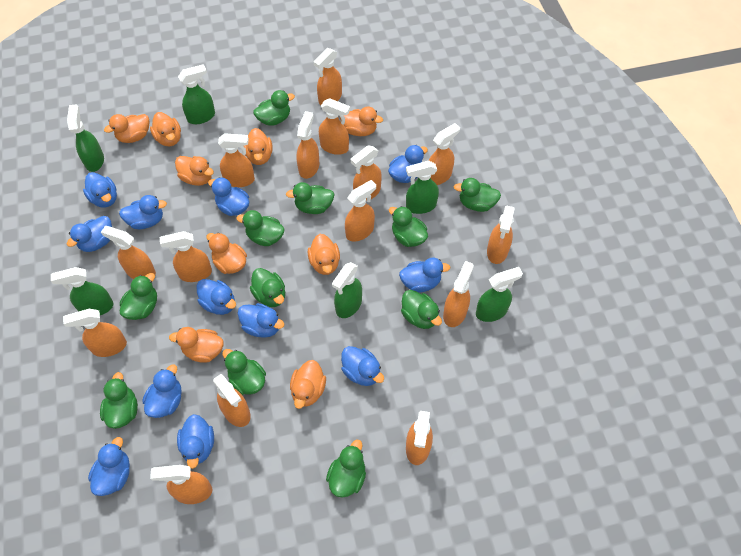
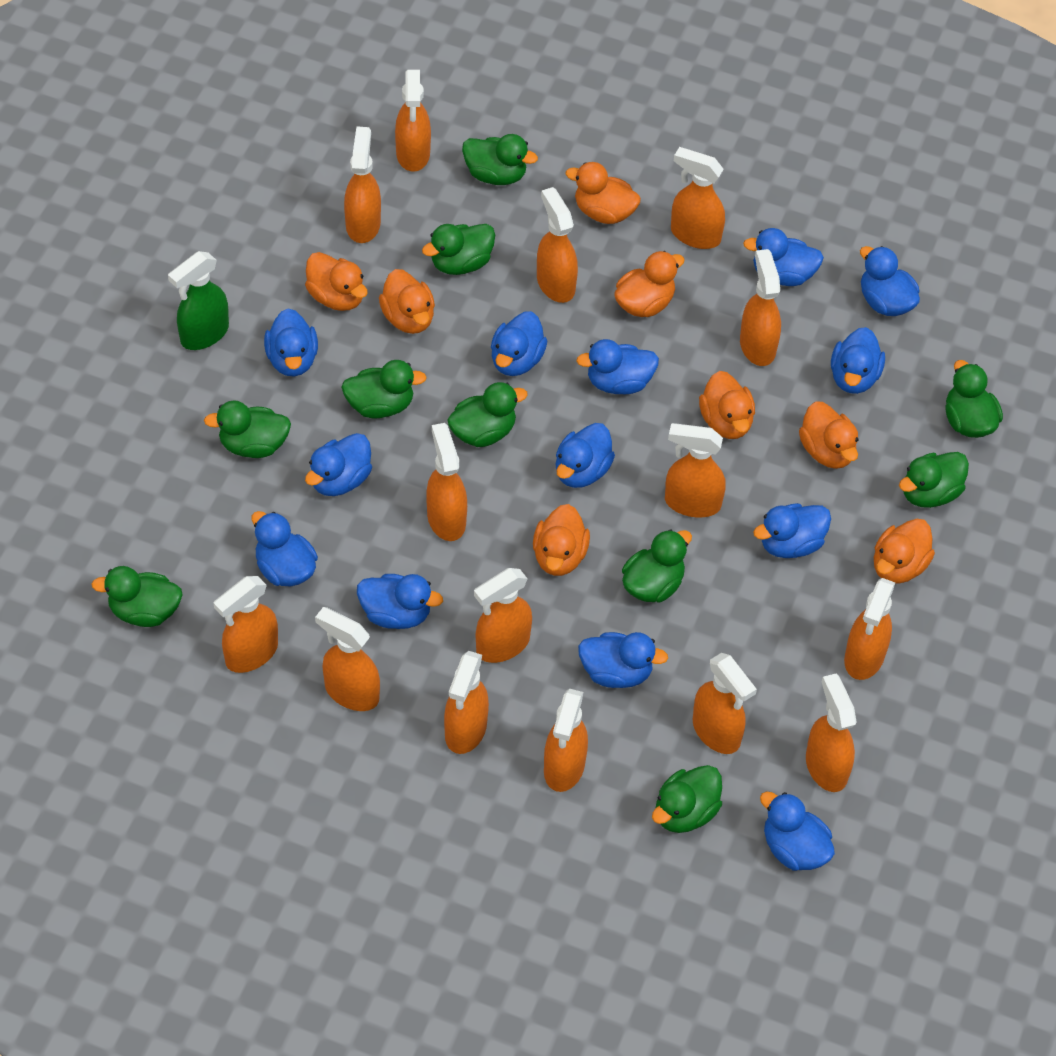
blue duck: 12 -> 13
green duck: 11 -> 10
green spray bottle: 6 -> 1
orange duck: 9 -> 8

